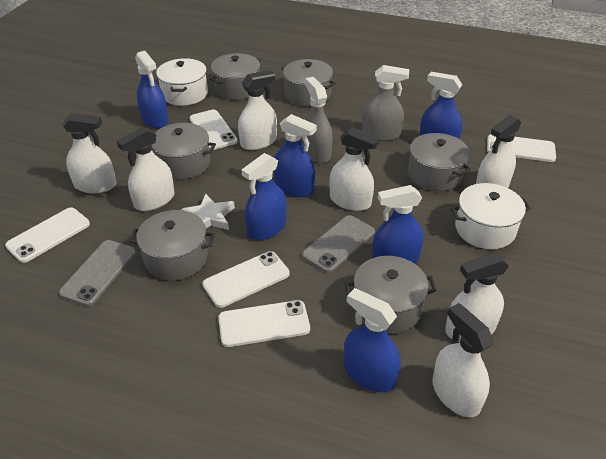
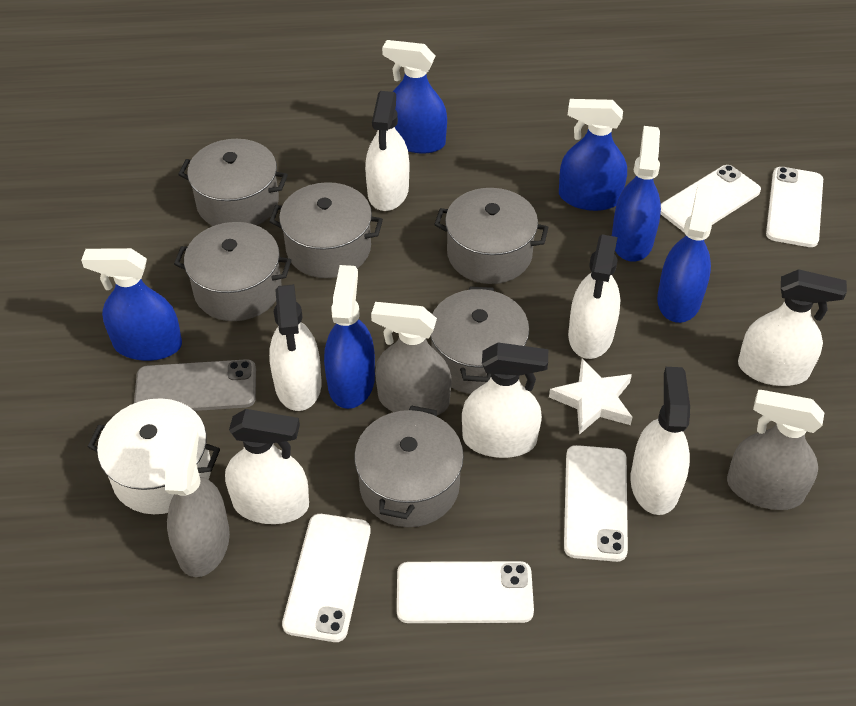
grey phone: 2 -> 1
grey spray bottle: 2 -> 3
white pot: 2 -> 1

